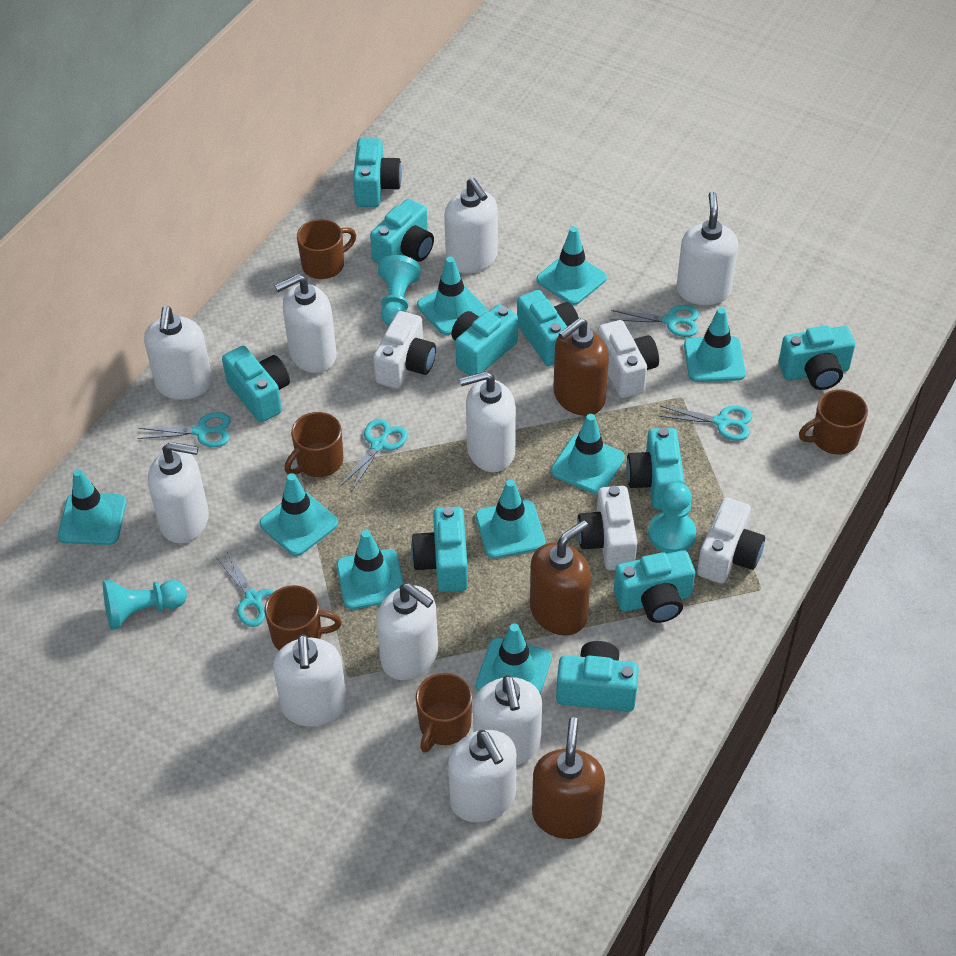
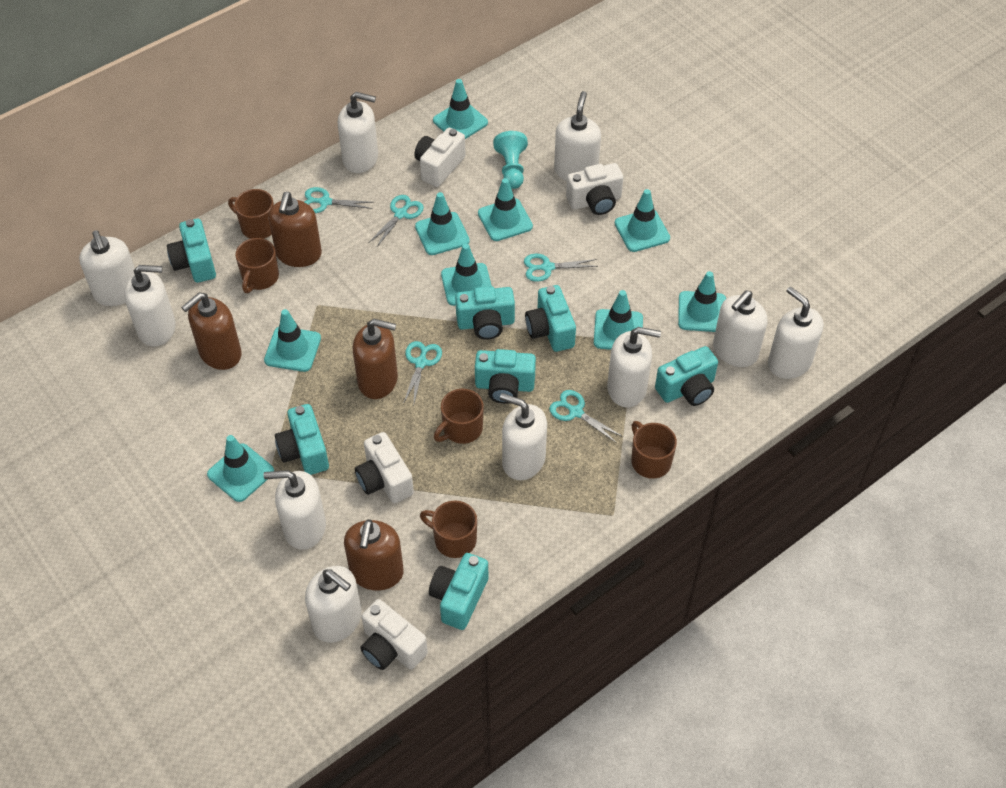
brown soap dispenser: 3 -> 4
turquoise camera: 10 -> 7
turquoise pawn: 3 -> 1

